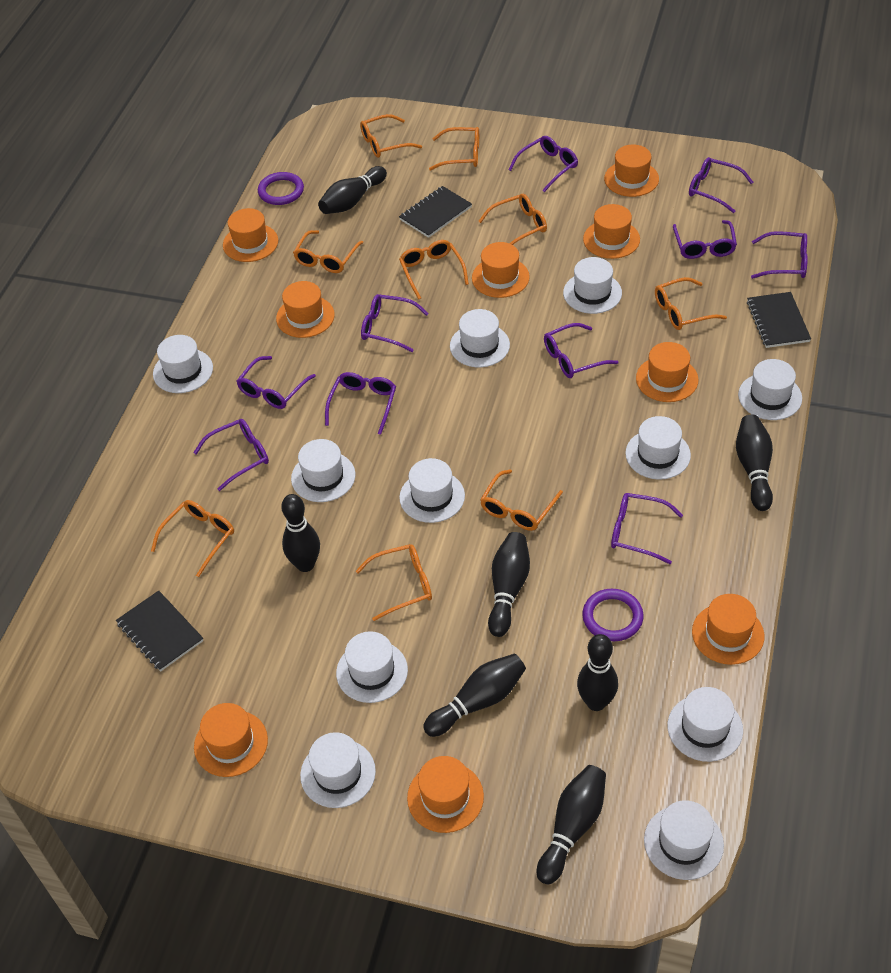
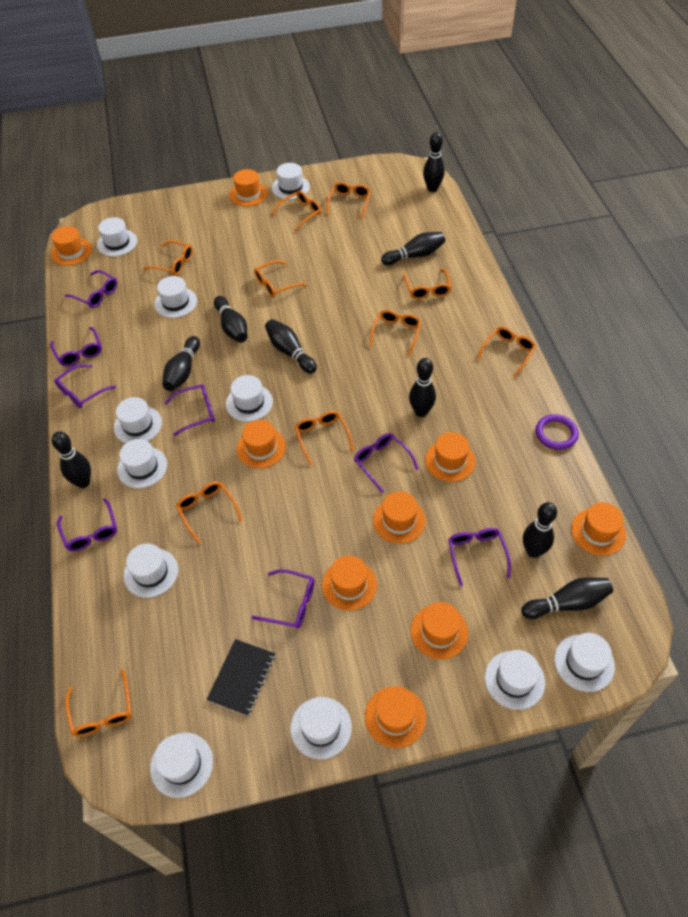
black bowling pin: 7 -> 9
black notebook: 3 -> 1
orange glasses: 9 -> 10
purple glasses: 10 -> 8
purple ring: 2 -> 1

